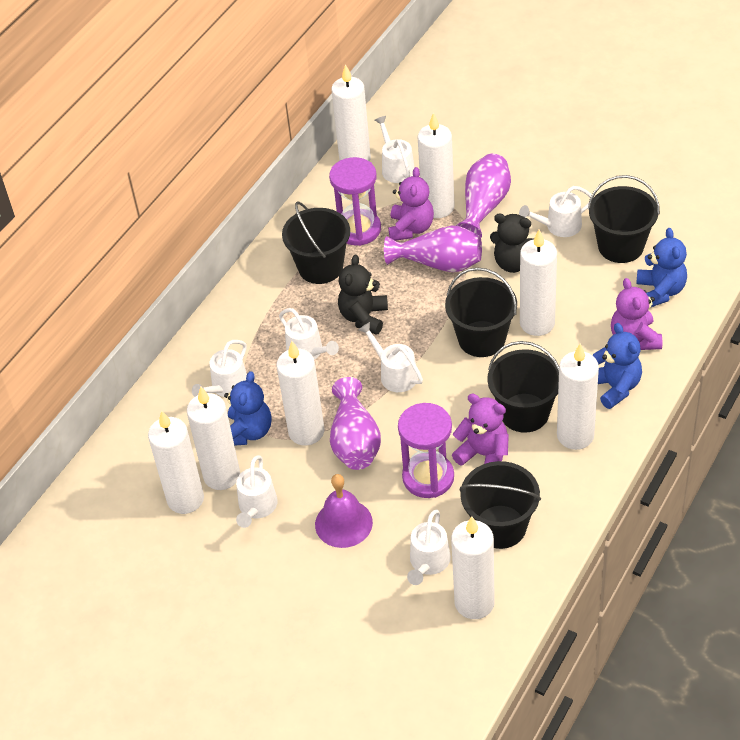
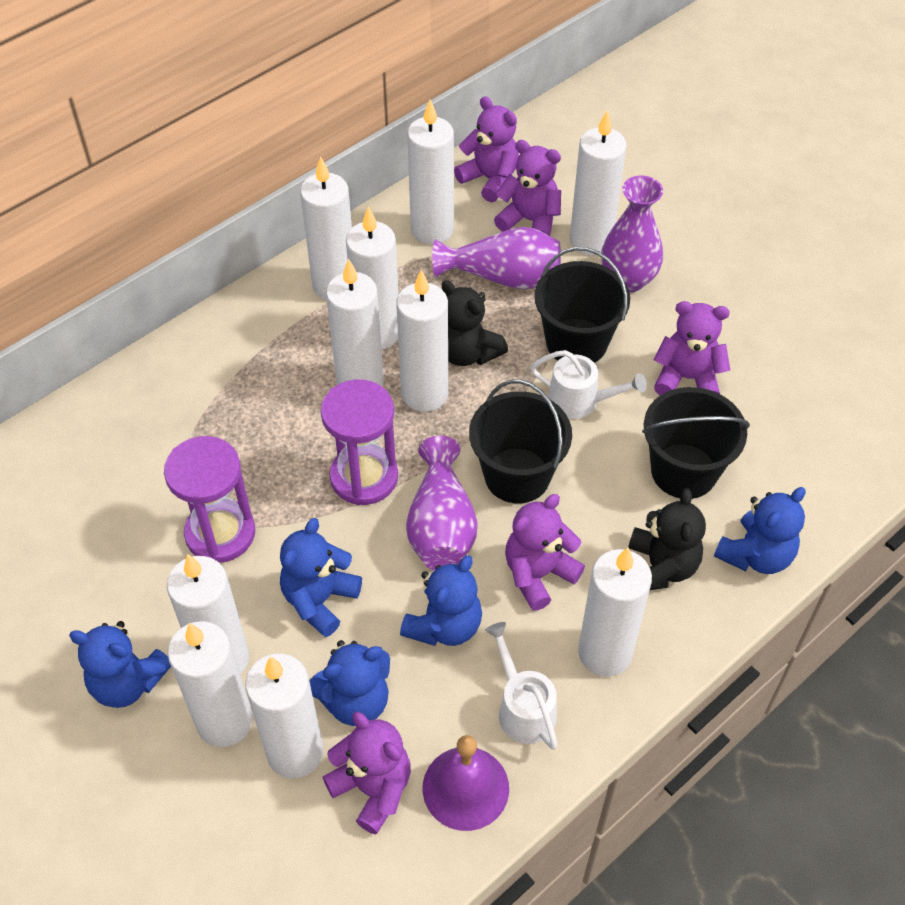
black bucket: 5 -> 3
blue teddy bear: 3 -> 5
purple teddy bear: 3 -> 5
white candle: 8 -> 10
white watering can: 7 -> 2

